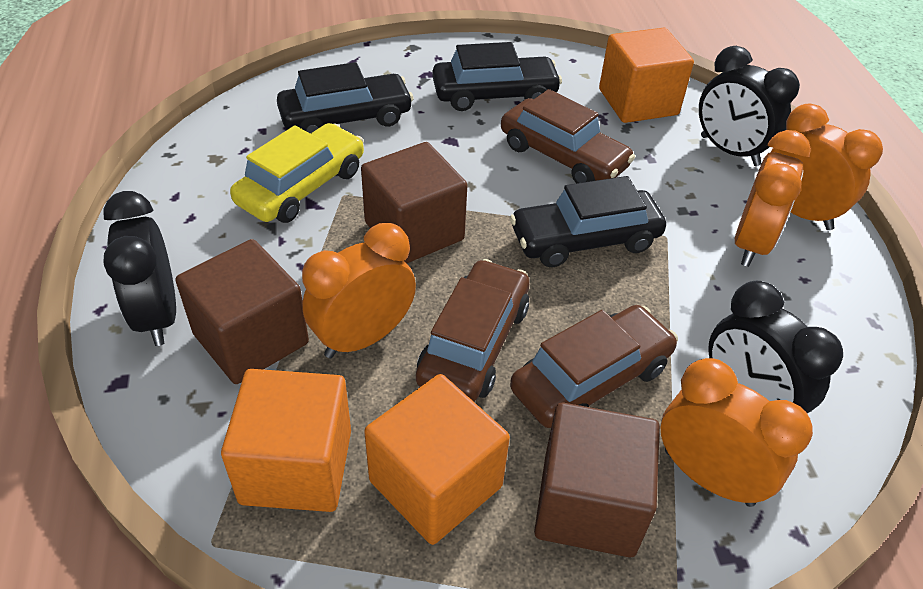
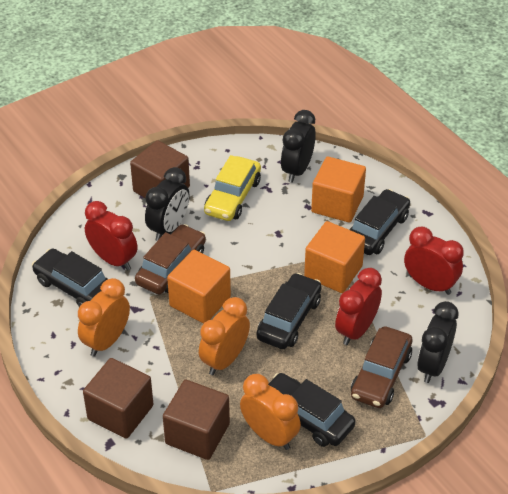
black car: 3 -> 4
brown car: 3 -> 2
orange clock: 4 -> 3
red clock: 0 -> 3

